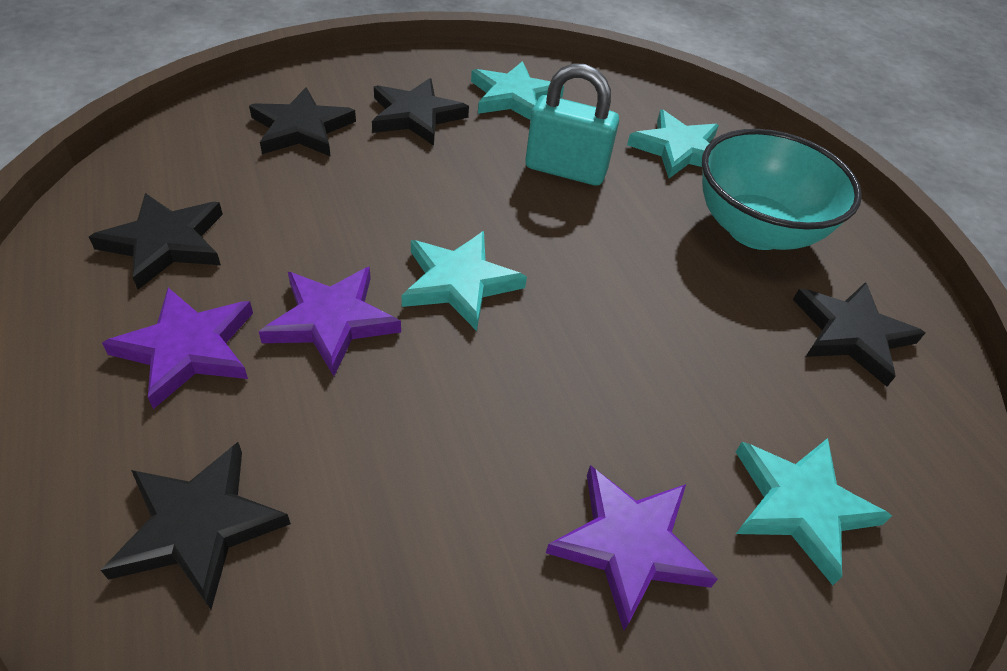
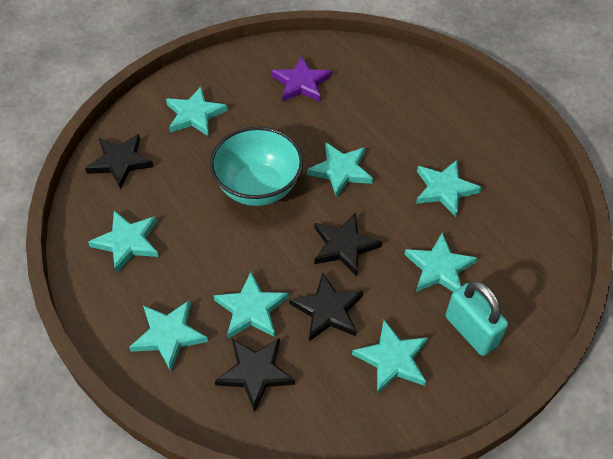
black star: 5 -> 4
purple star: 3 -> 1
turquoise star: 4 -> 8

